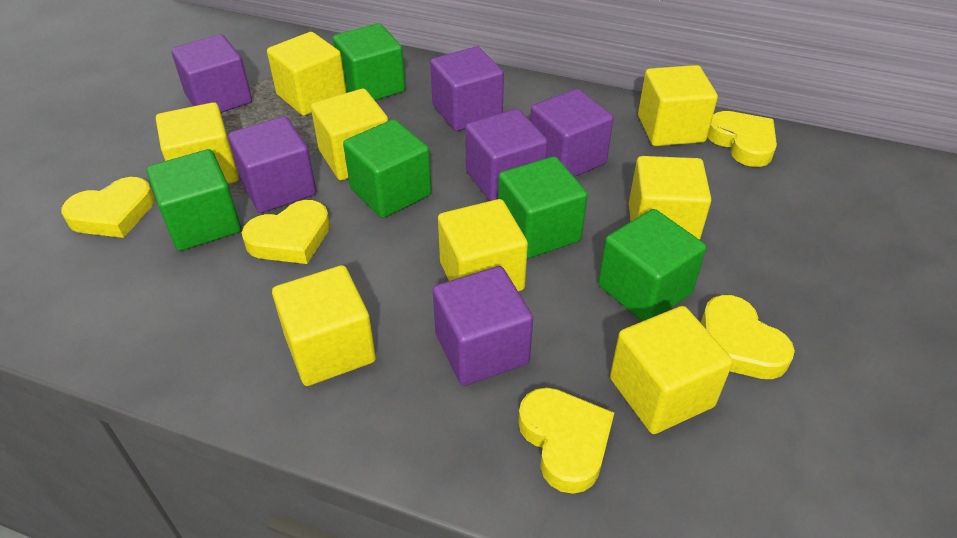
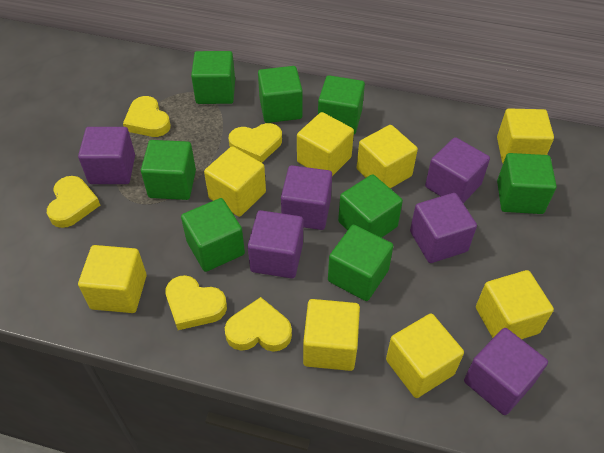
green cube: 5 -> 8

